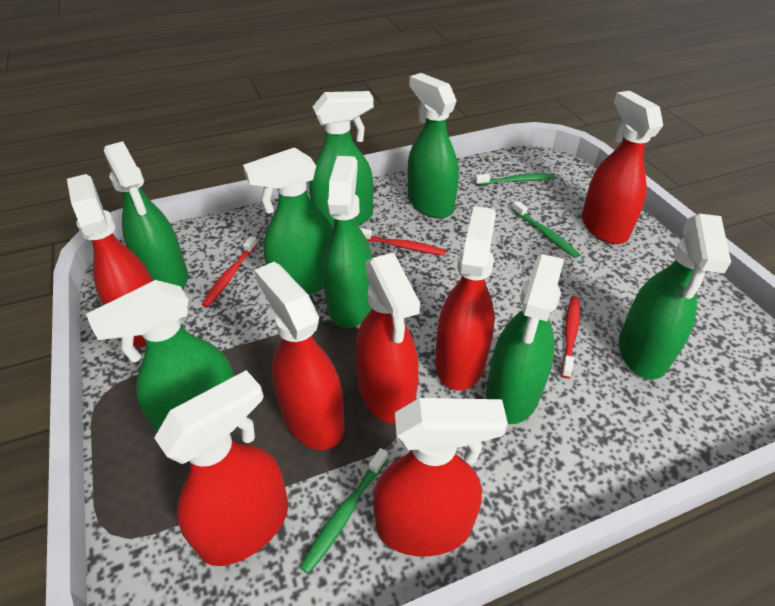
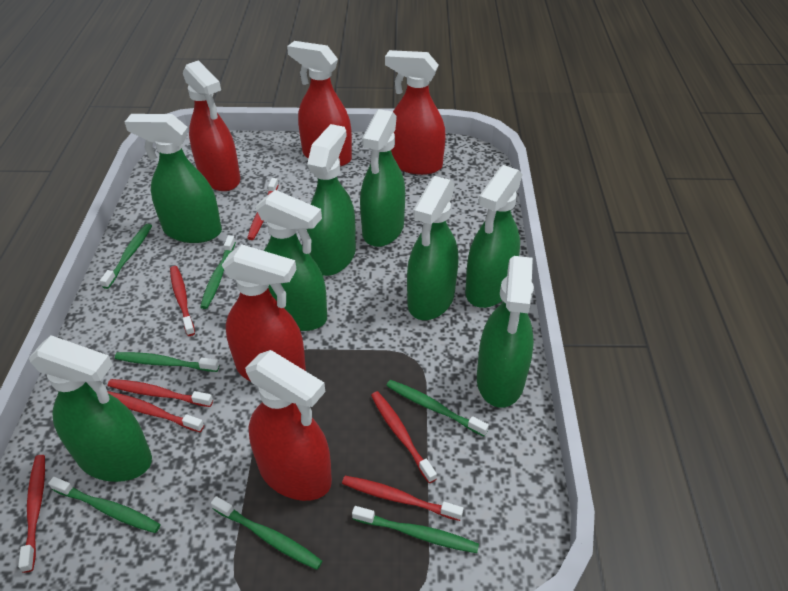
green toothbrush: 3 -> 7
red spray bottle: 7 -> 5
red toothbrush: 3 -> 7

